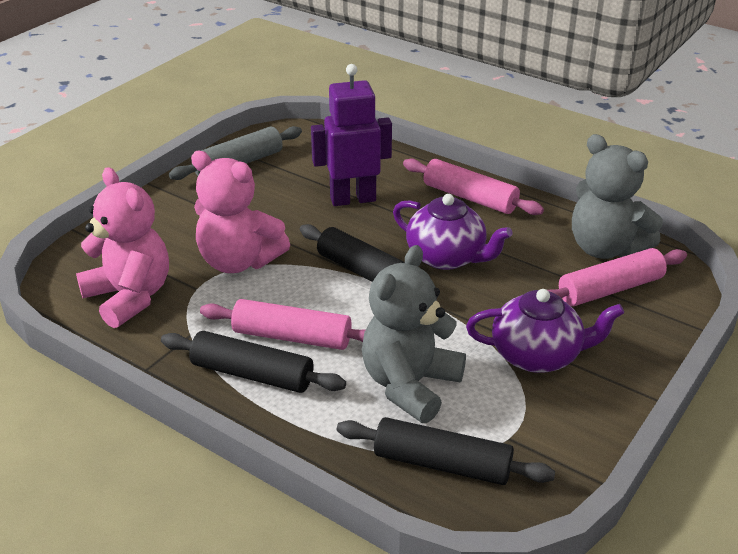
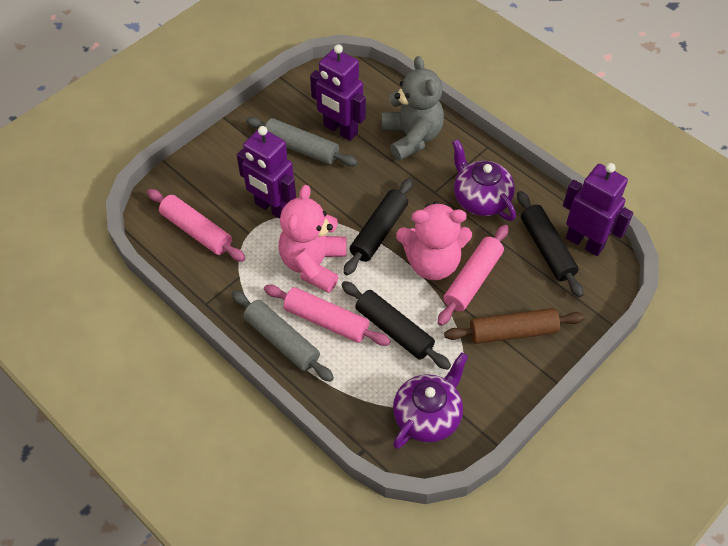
brown rolling pin: 0 -> 1
grey rolling pin: 1 -> 2
grey teddy bear: 2 -> 1
purple robot: 1 -> 3

